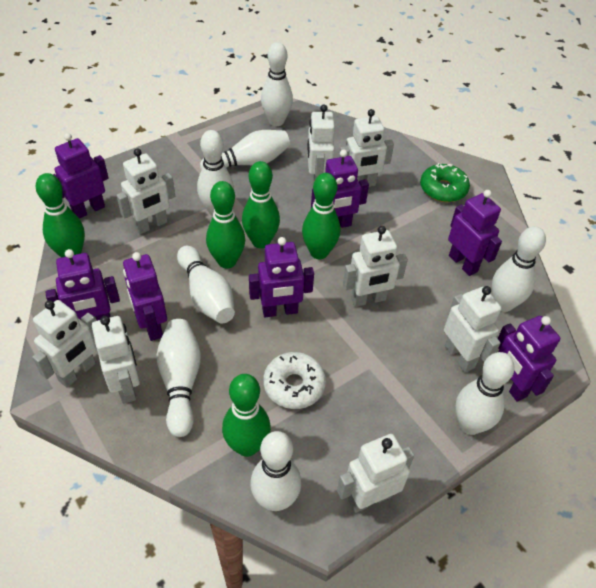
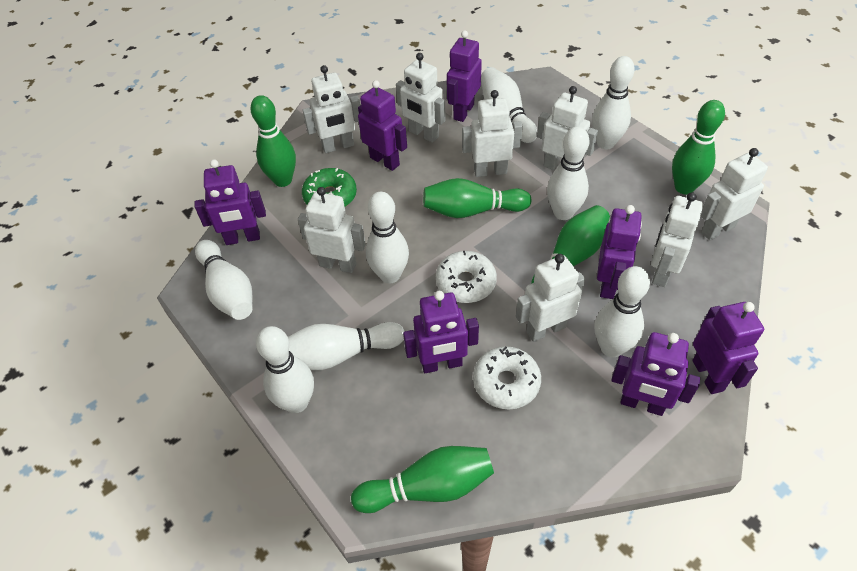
white donut: 1 -> 2

